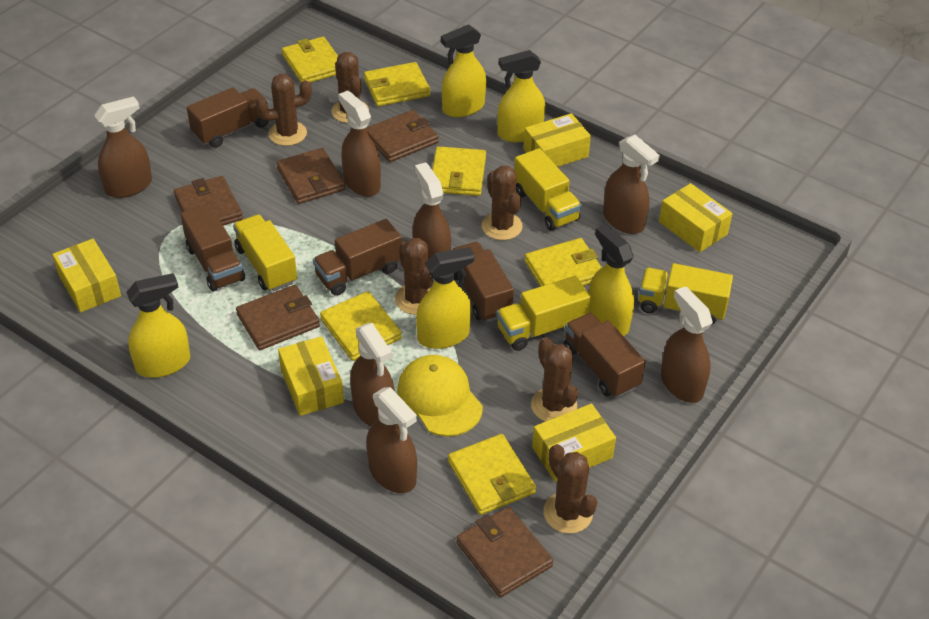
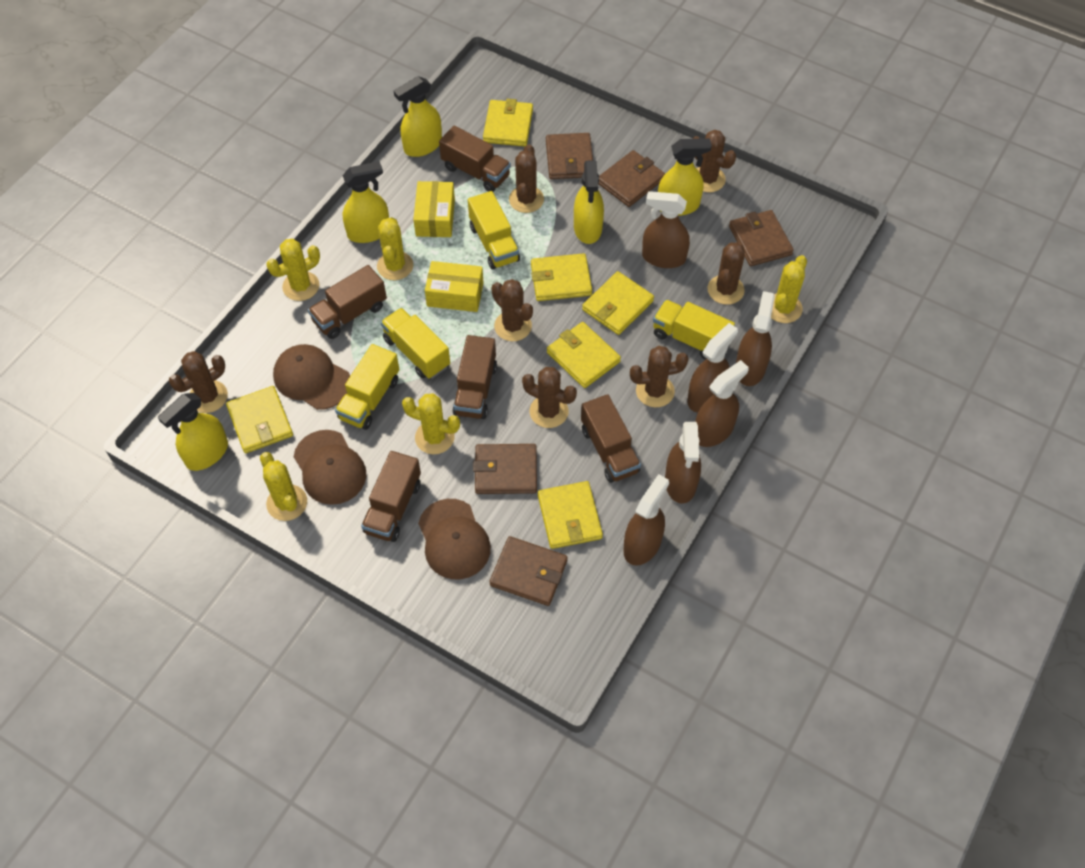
brown cactus: 6 -> 7
brown cap: 0 -> 3
brown spray bottle: 7 -> 6
yellow box: 5 -> 2
yellow cactus: 0 -> 5
yellow cap: 1 -> 0

